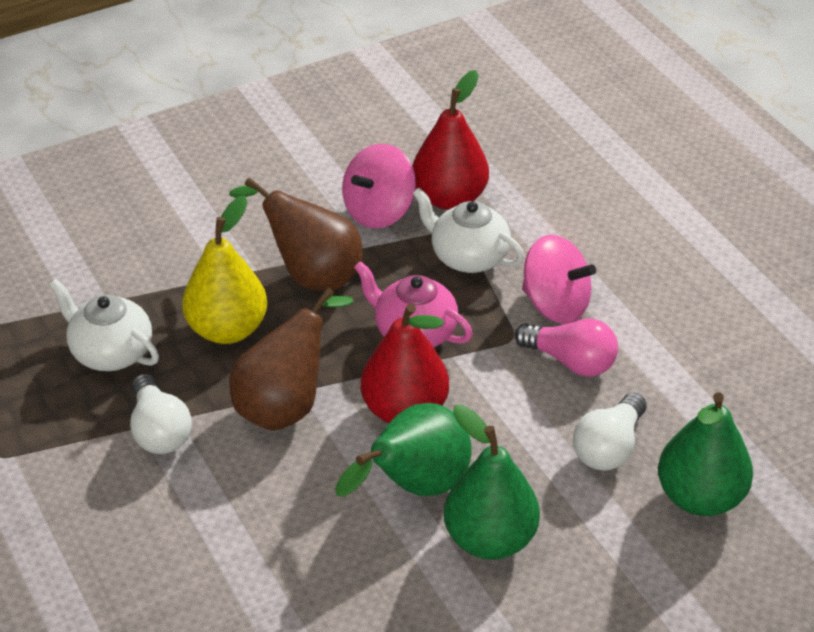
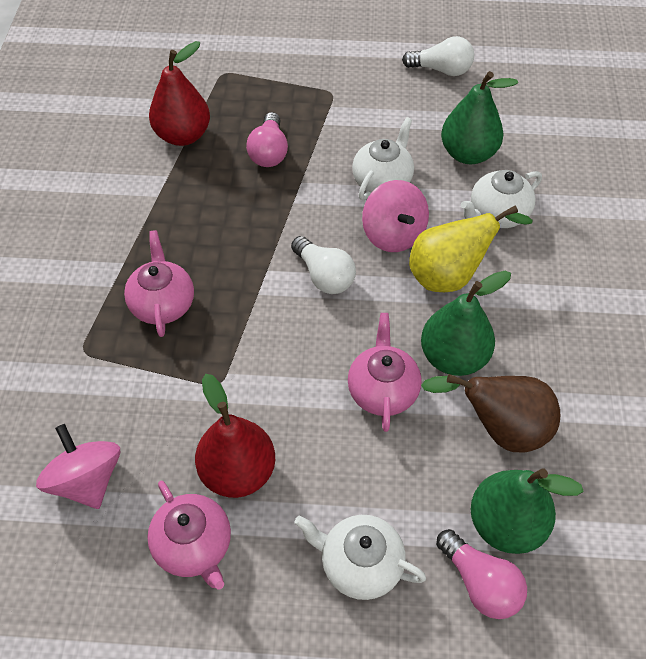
brown pear: 2 -> 1
pink light bulb: 1 -> 2
pink teapot: 1 -> 3
white teapot: 2 -> 3

